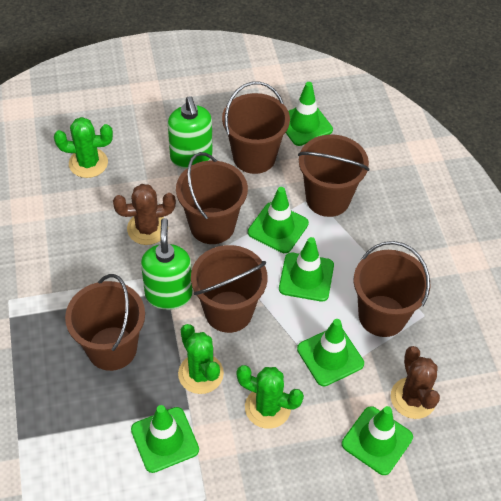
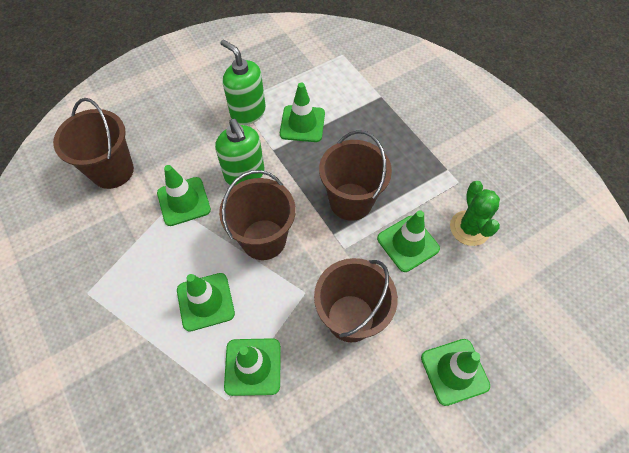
brown bucket: 6 -> 4
brown cactus: 2 -> 0
green cactus: 3 -> 1

